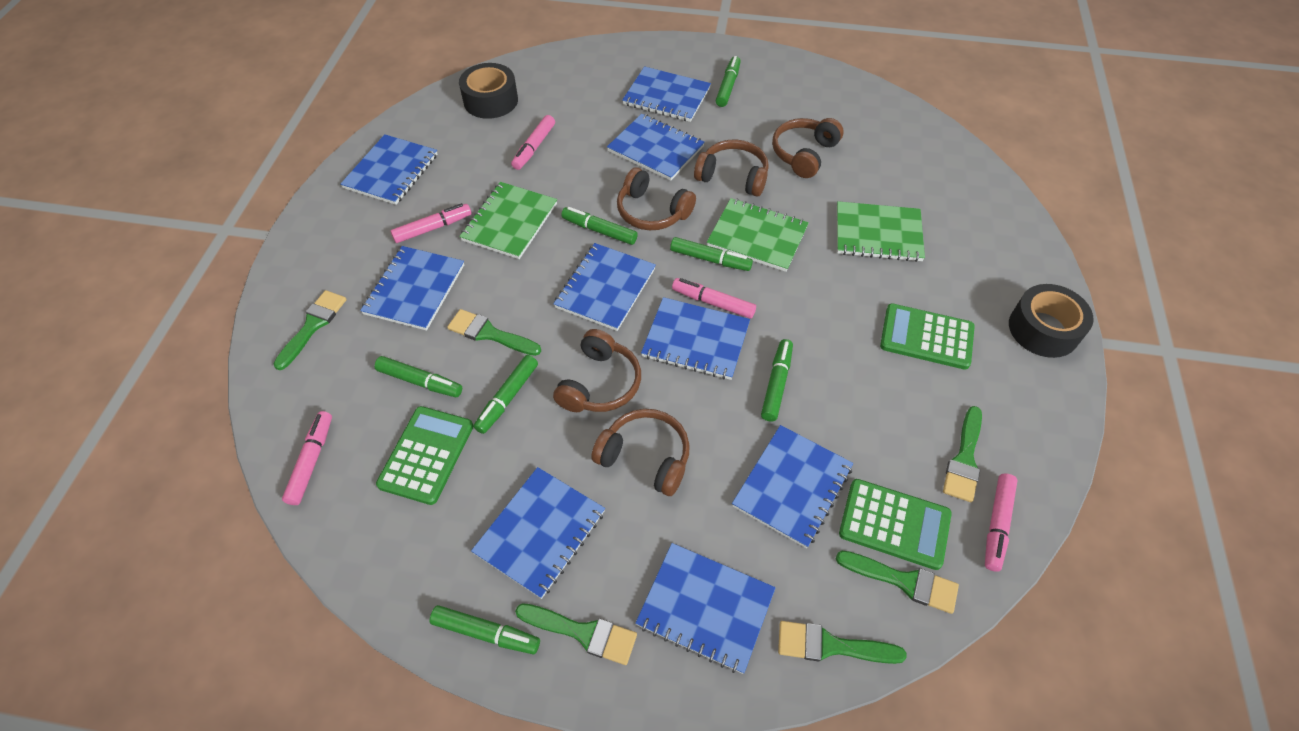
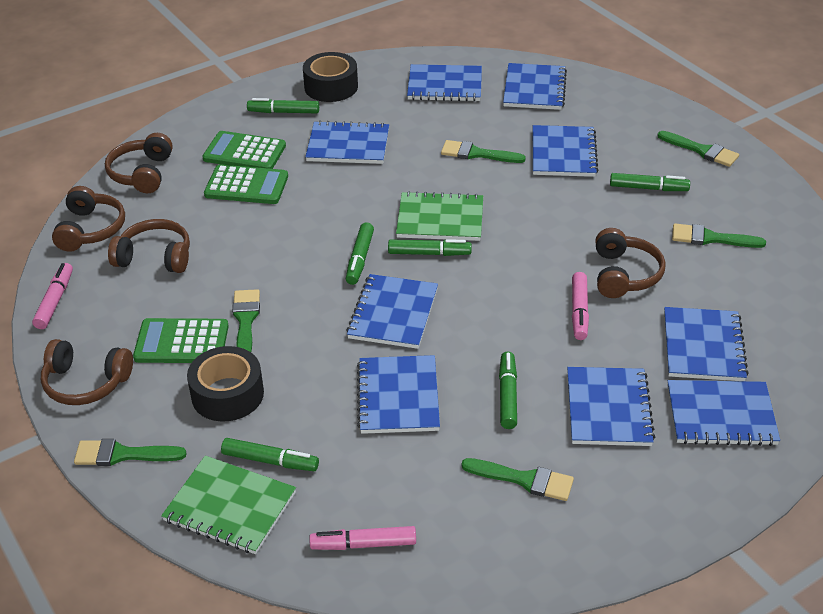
green marker: 7 -> 6
green notebook: 3 -> 2
pink marker: 5 -> 3

